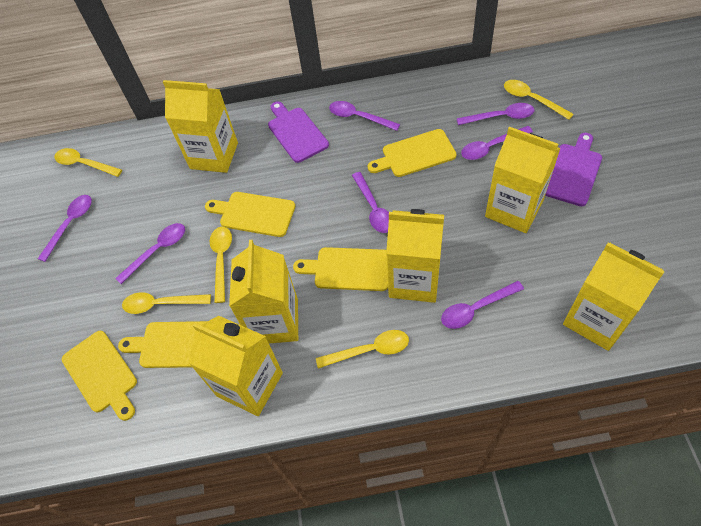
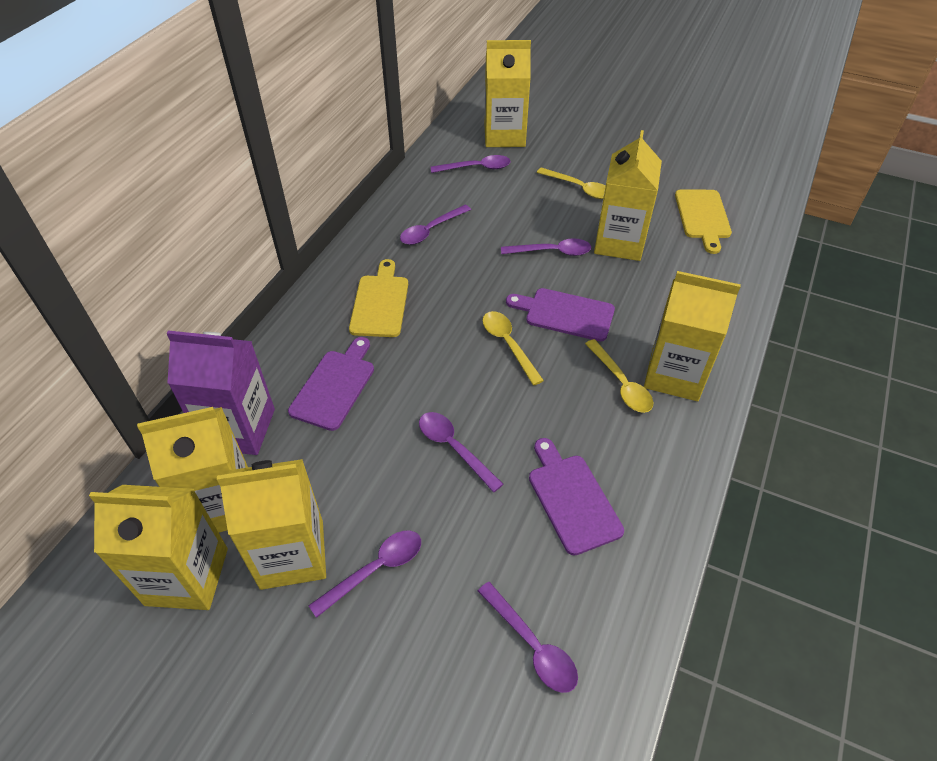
purple carton: 0 -> 1
purple cutting board: 2 -> 3
purple spoon: 7 -> 6
yellow cutting board: 5 -> 2
yellow spoon: 5 -> 3

